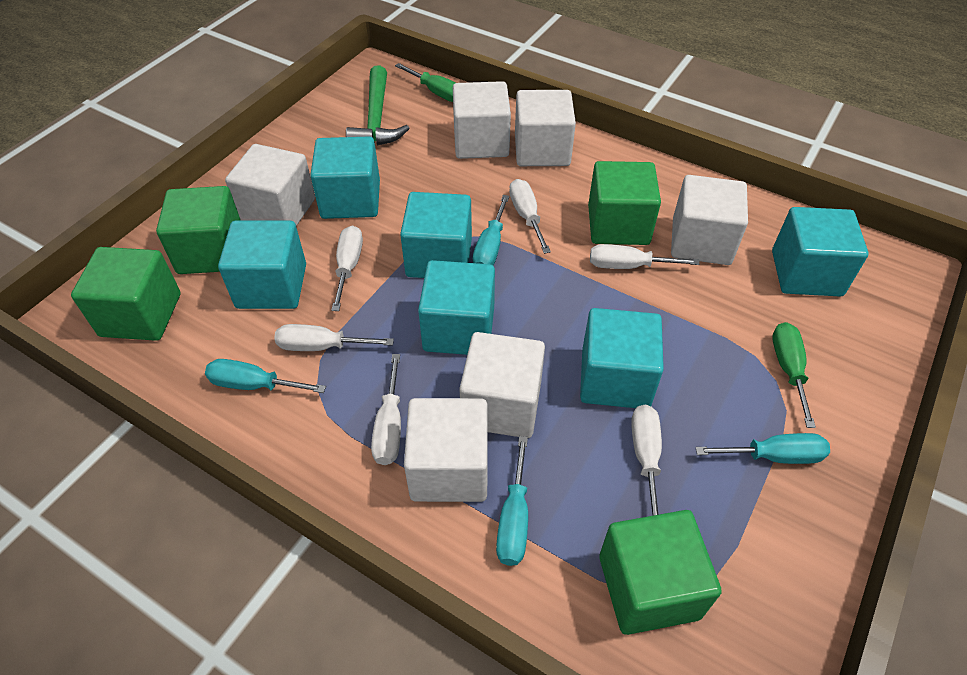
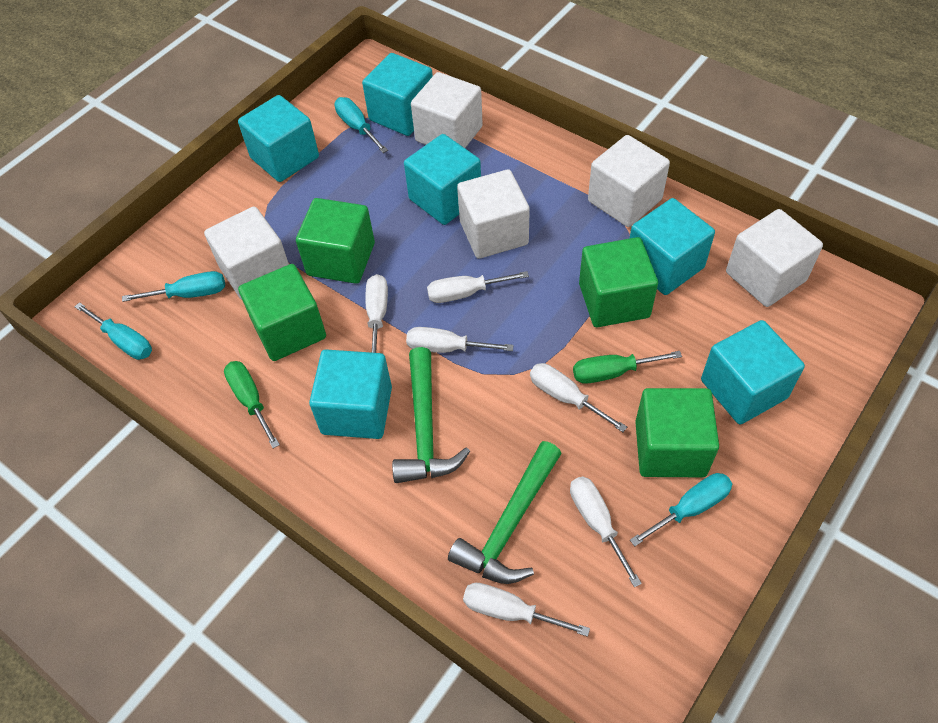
green hammer: 1 -> 2
white cube: 6 -> 5

